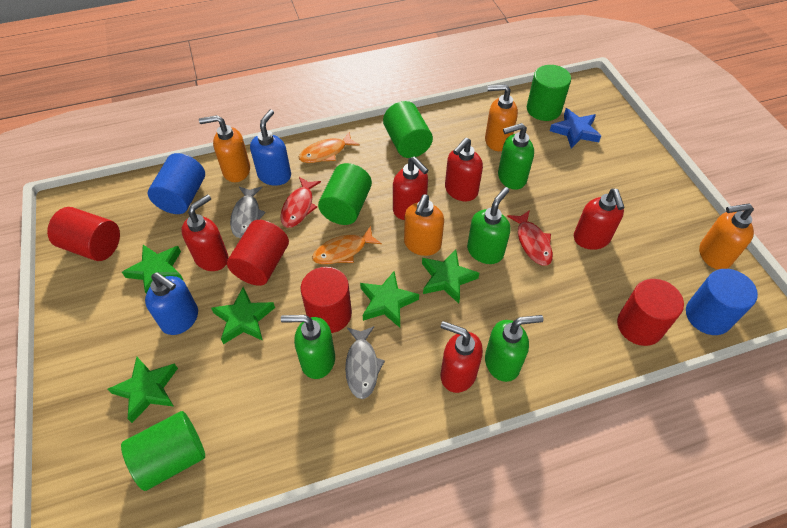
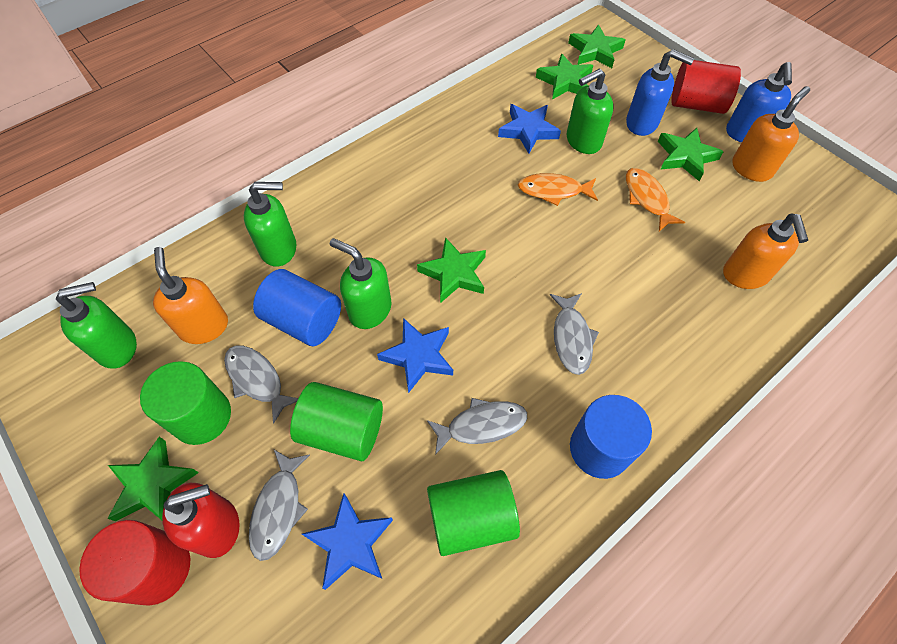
blue star: 1 -> 3
green cylinder: 4 -> 3
grey fish: 2 -> 4
orange soap dispenser: 4 -> 3
red cylinder: 4 -> 2
red fish: 2 -> 0
red soap dispenser: 5 -> 1

